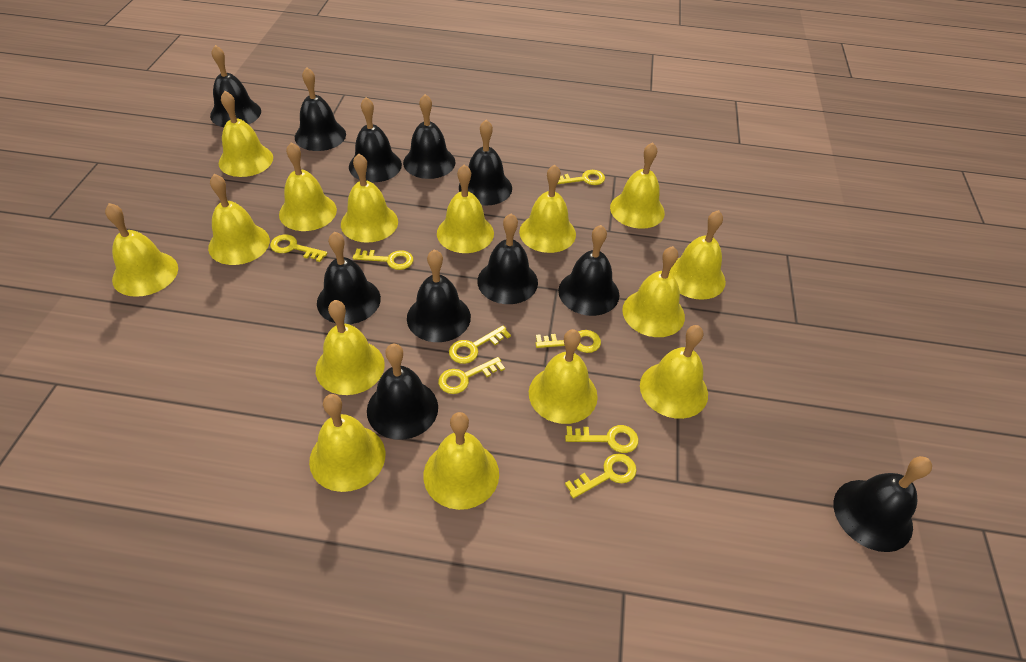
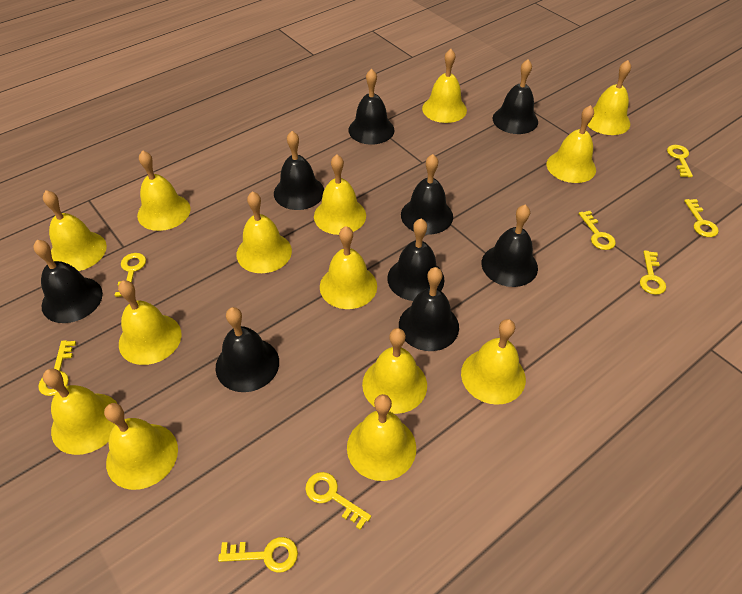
black bell: 11 -> 9
yellow bell: 15 -> 14

